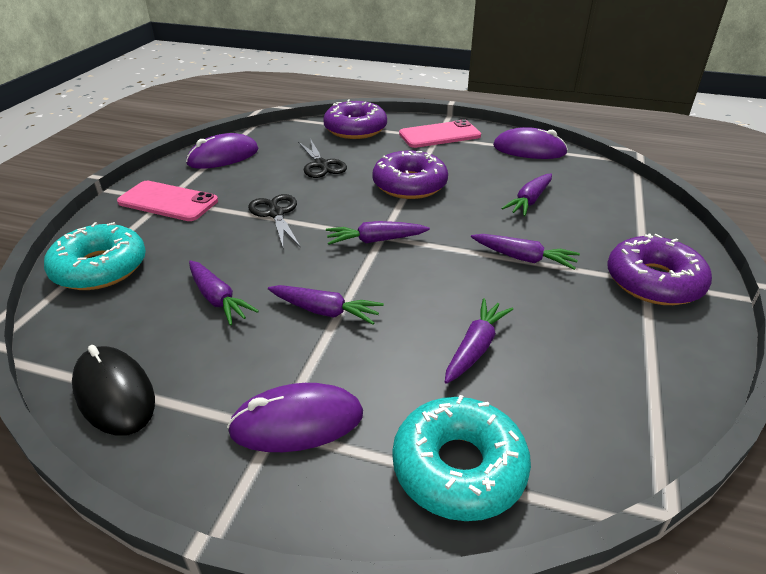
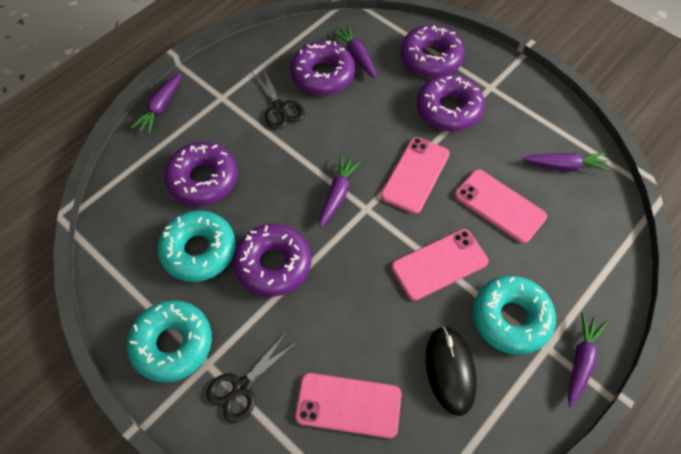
pink phone: 2 -> 4
purple carrot: 6 -> 5
purple donut: 3 -> 5
purple mouse: 3 -> 0
turquoise donut: 2 -> 3

